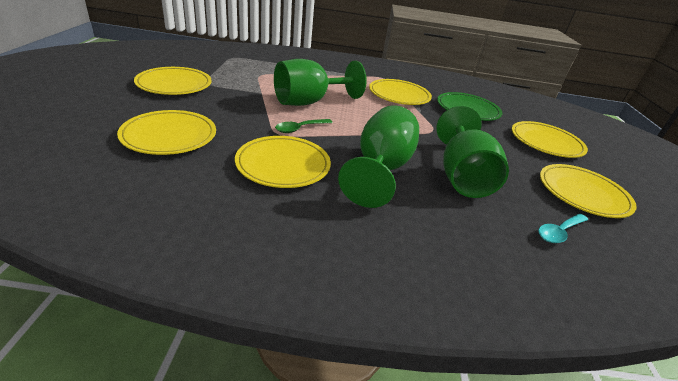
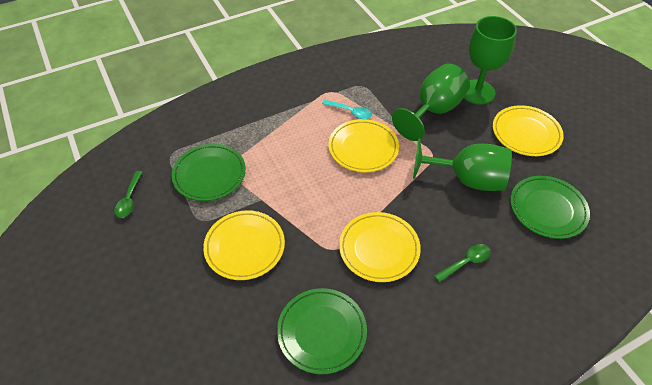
green plate: 1 -> 3
green spoon: 1 -> 2
yellow plate: 6 -> 4

